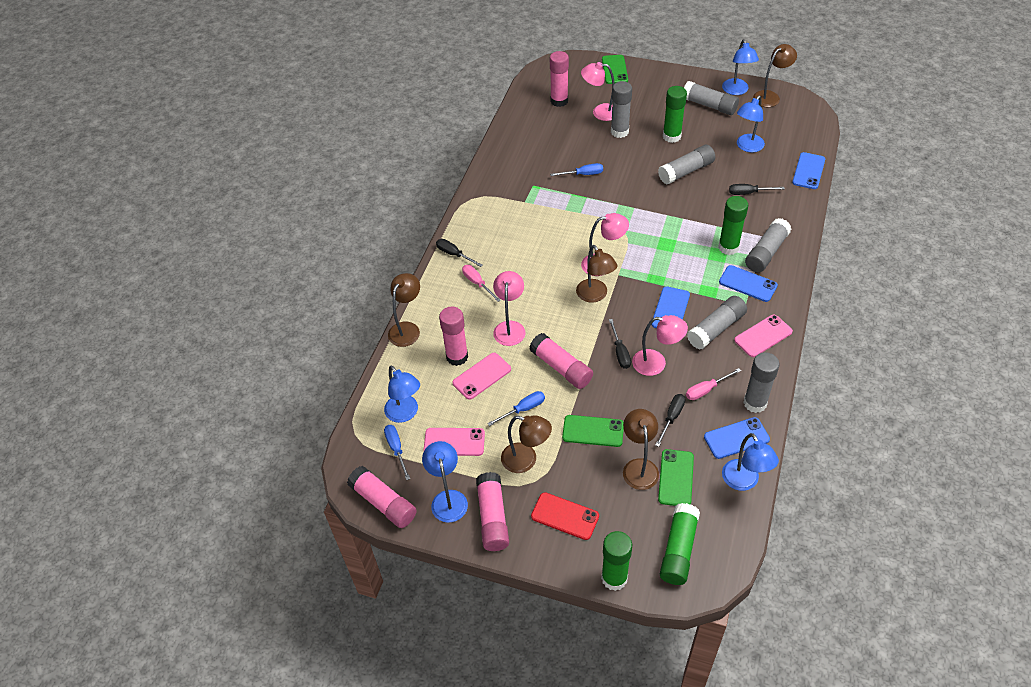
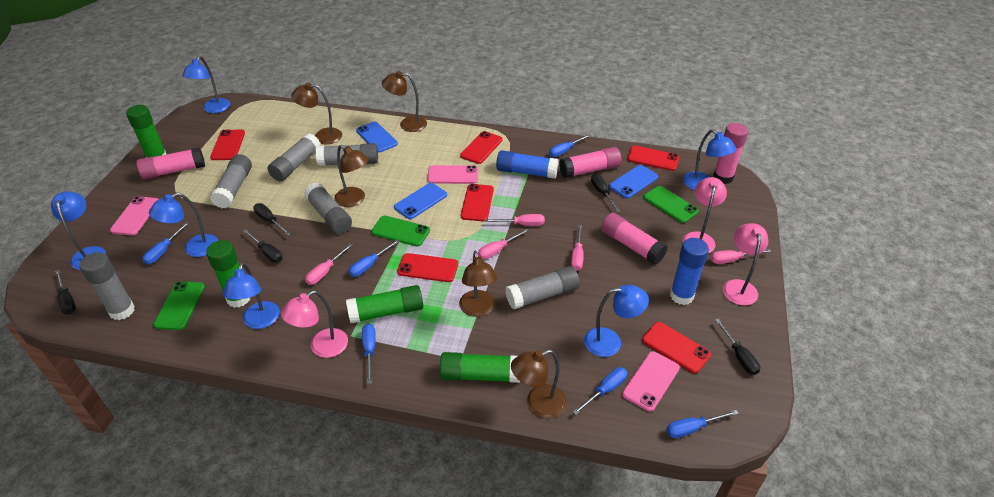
black screwdriver: 4 -> 5
blue glue stick: 0 -> 2
blue lamp: 5 -> 6
blue phone: 4 -> 3
blue screwdriver: 3 -> 6
pink glue stick: 5 -> 4
pink lamp: 4 -> 3
pink screwdriver: 2 -> 5
red phone: 1 -> 6

